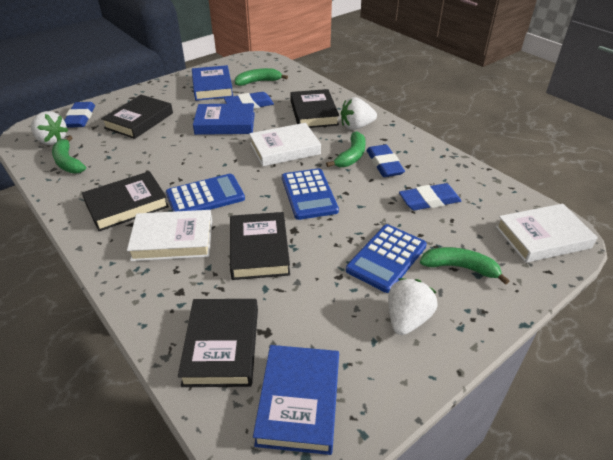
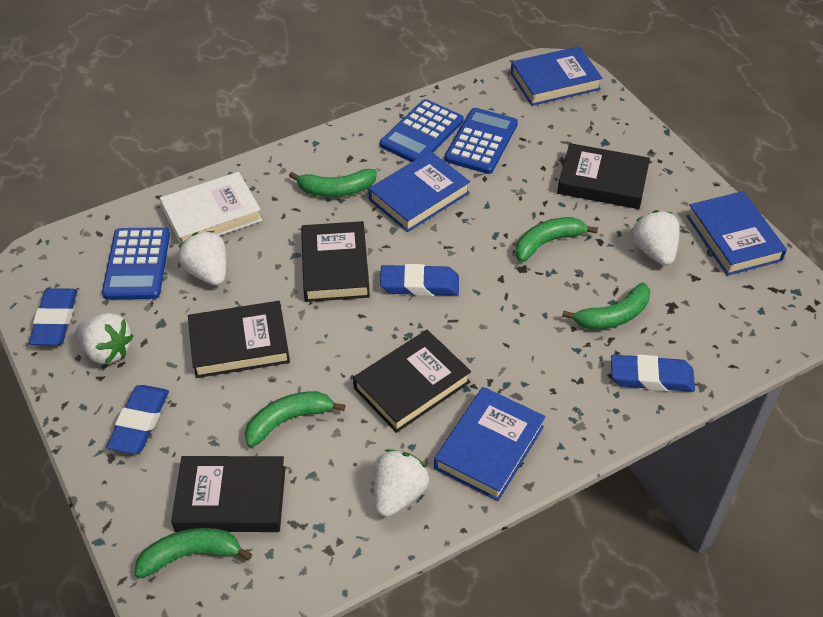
blue book: 3 -> 4
green banana: 4 -> 5
white book: 3 -> 1
white strawberry: 3 -> 4

